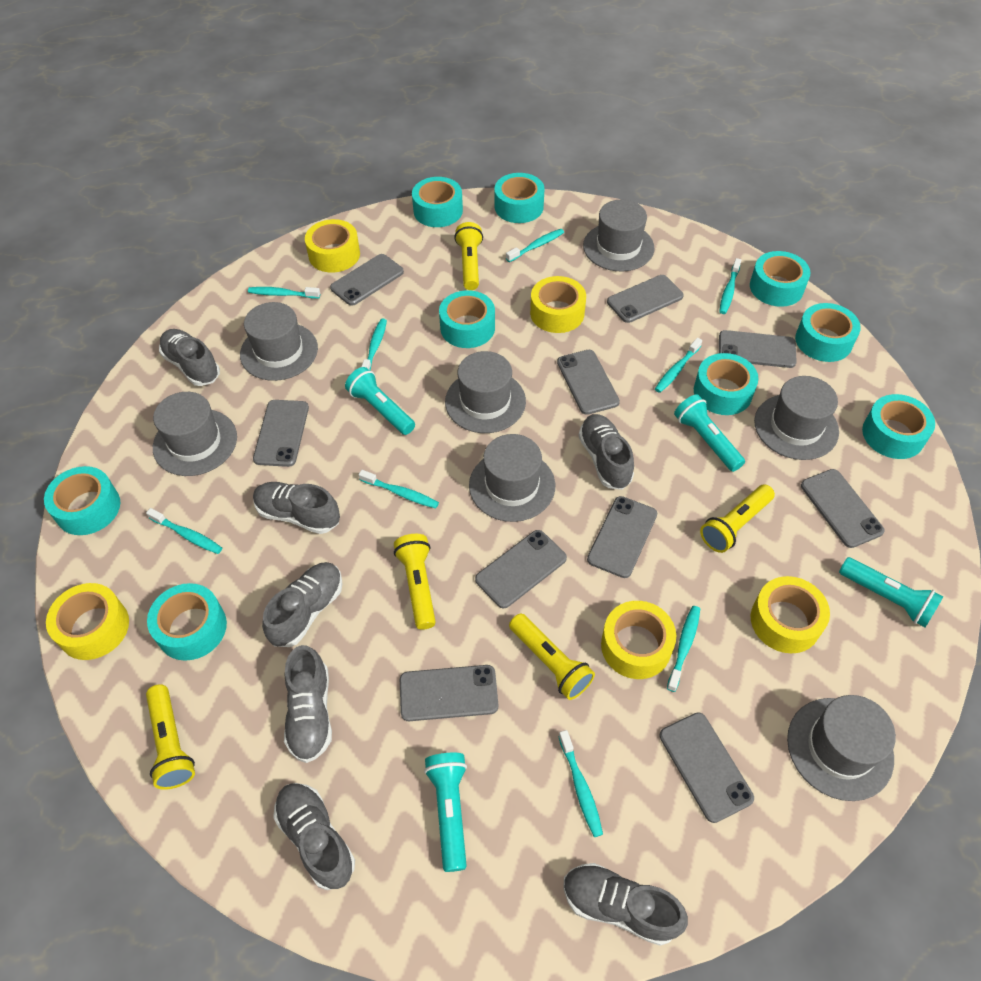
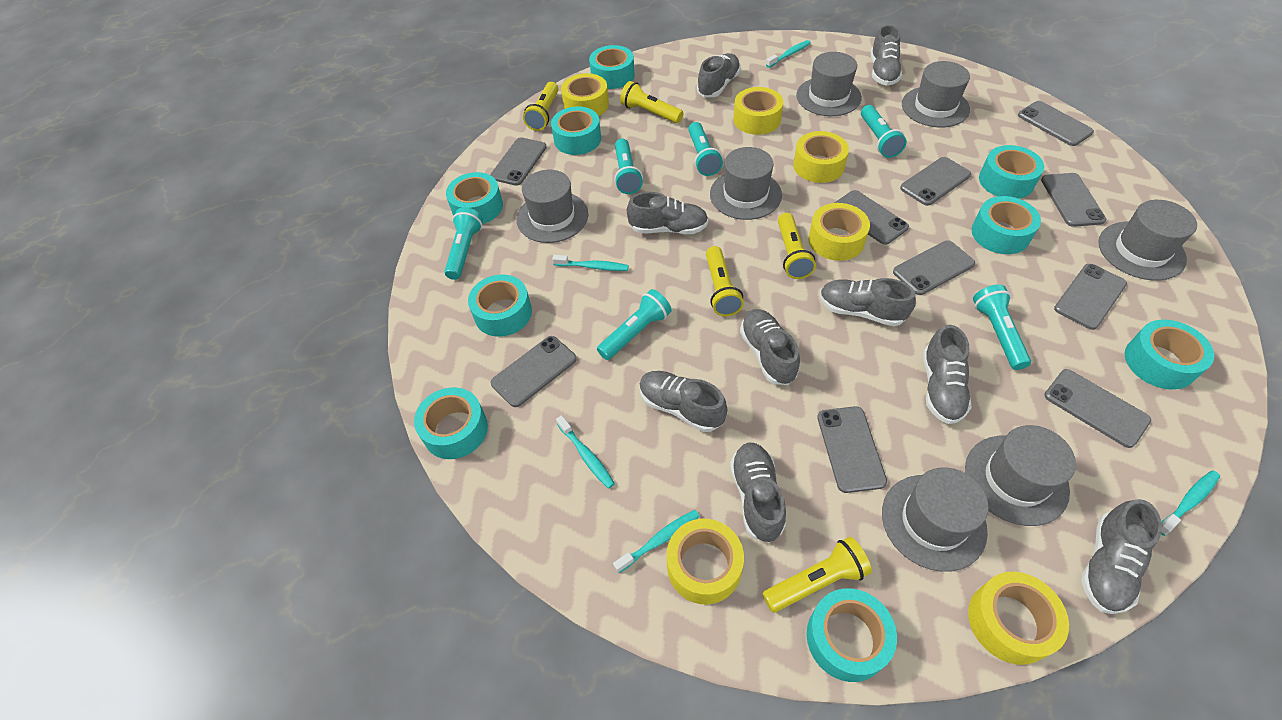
grey shoe: 7 -> 9
turquoise flashlight: 4 -> 6
turquoise toothbrush: 9 -> 5
yellow tape: 5 -> 6

